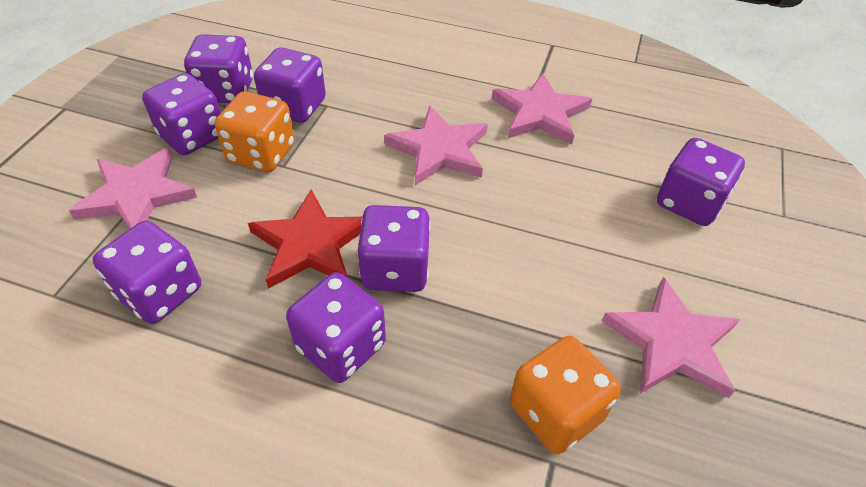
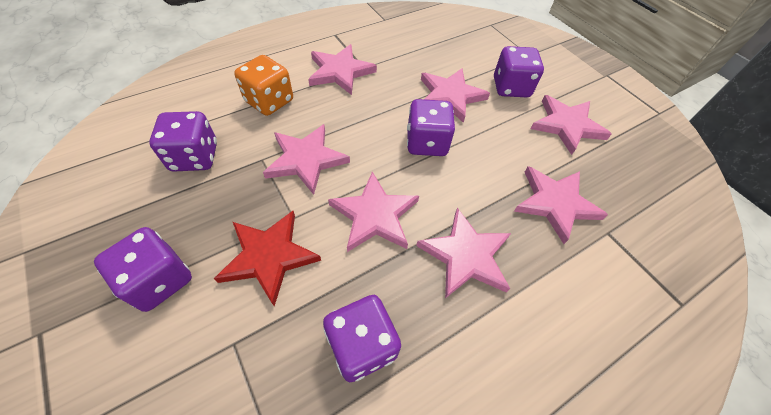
orange dice: 2 -> 1
pink star: 4 -> 7
purple dice: 7 -> 5

